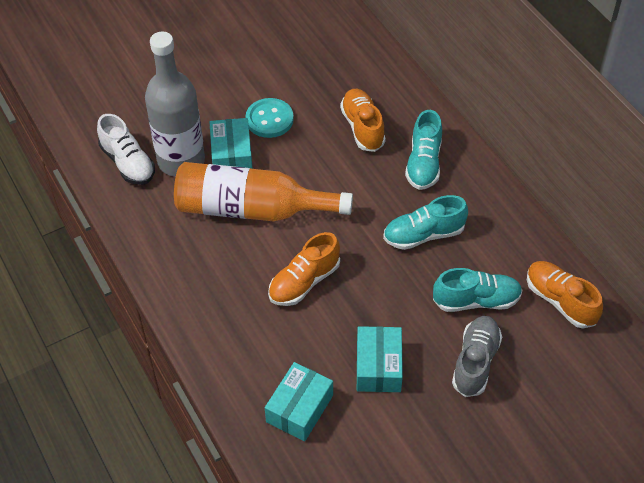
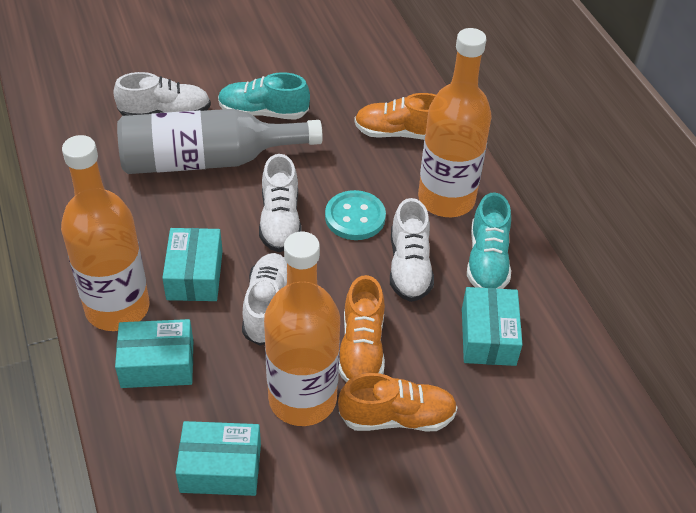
grey shoe: 1 -> 0
orange bottle: 1 -> 3
turquoise box: 3 -> 4
turquoise shoe: 3 -> 2
white shoe: 1 -> 4

